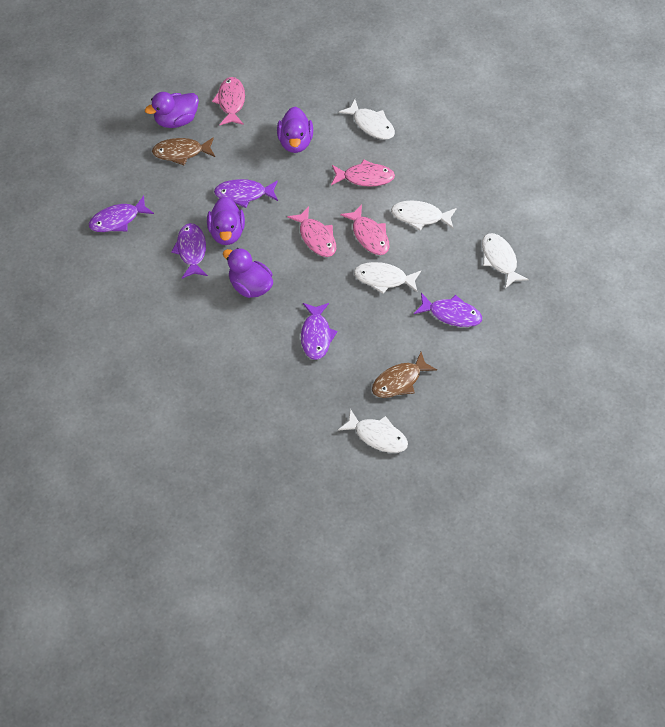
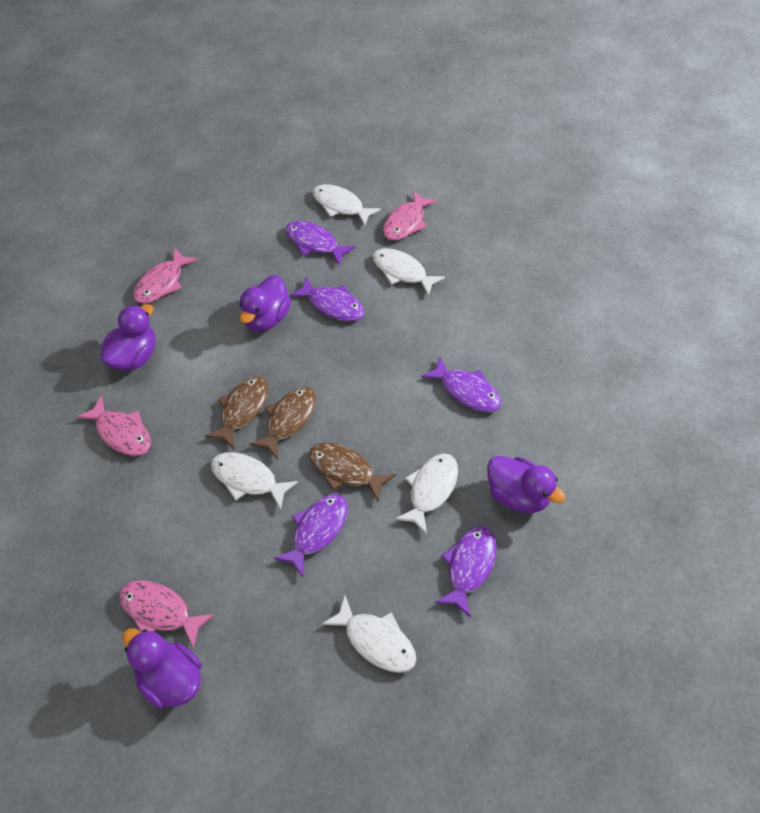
brown fish: 2 -> 3

